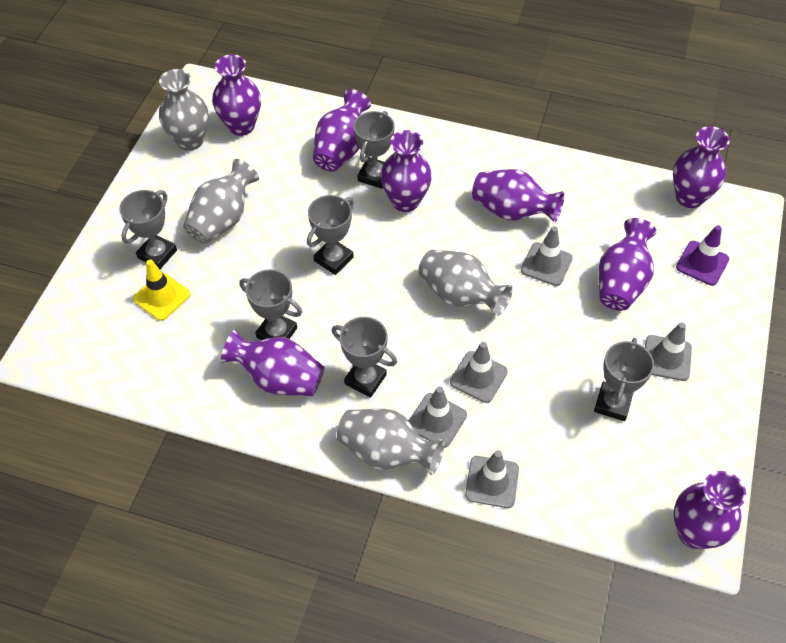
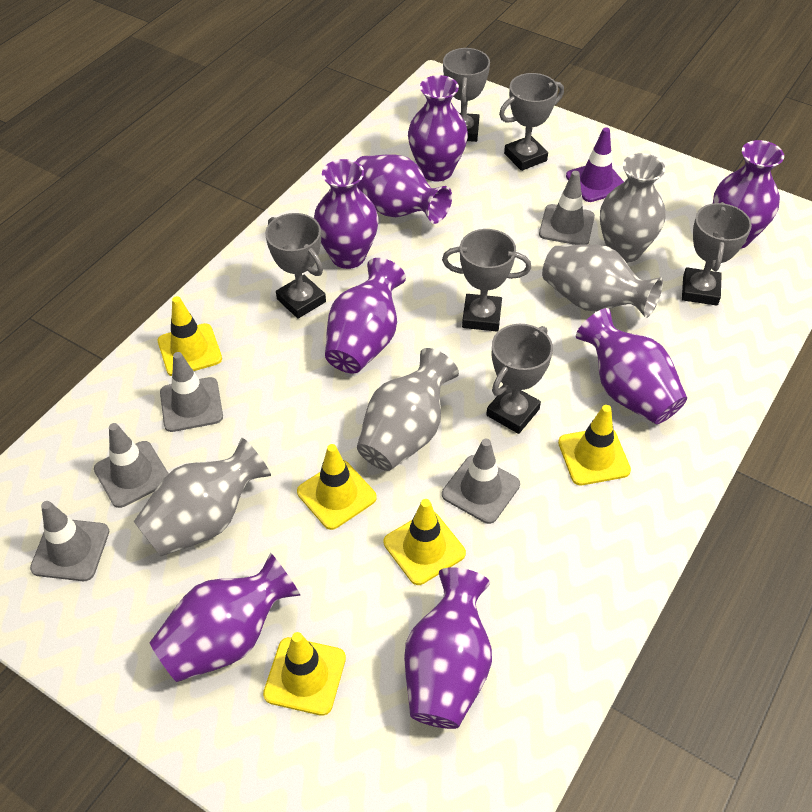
yellow traffic cone: 1 -> 5

